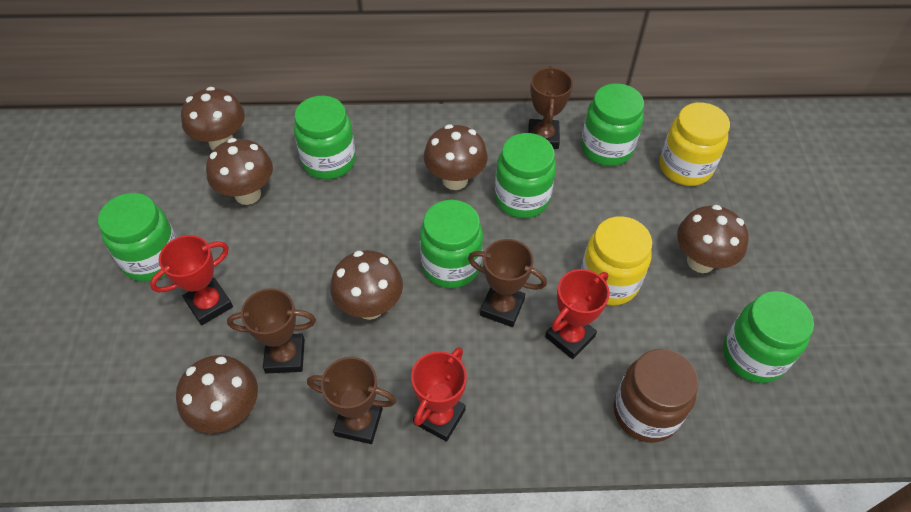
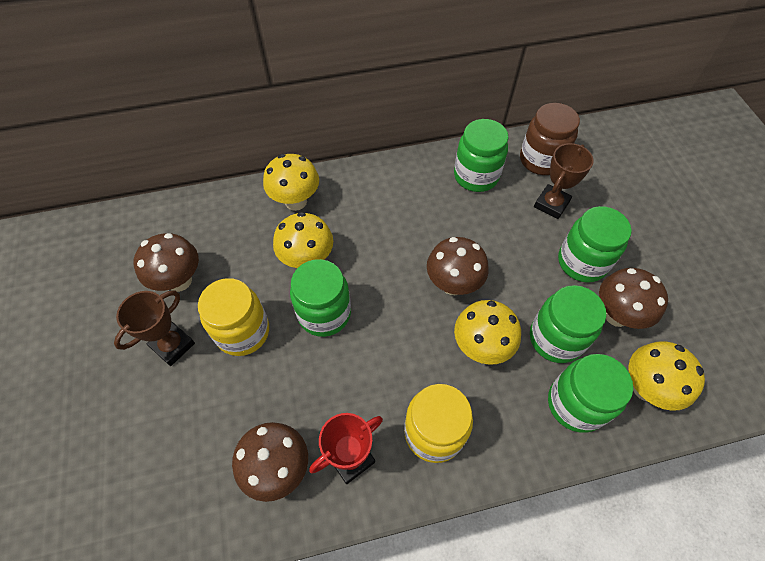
brown mushroom: 6 -> 4
brown trophy: 4 -> 2
green jar: 6 -> 5
red trophy: 3 -> 1
yellow mushroom: 0 -> 4

